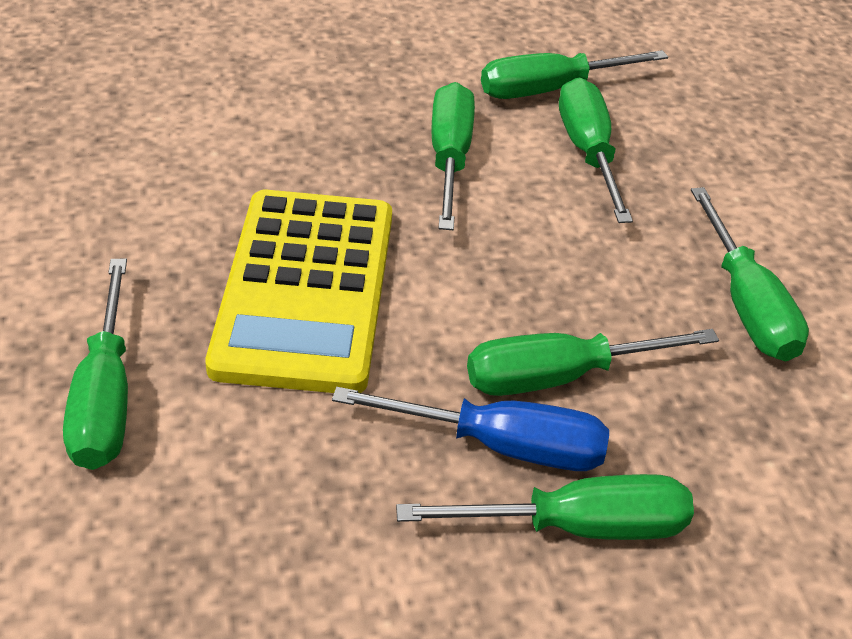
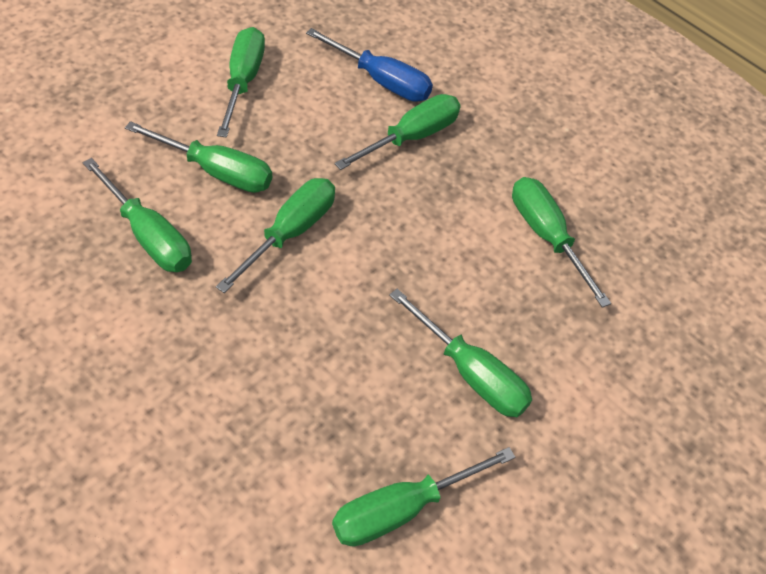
green screwdriver: 7 -> 8
yellow calculator: 1 -> 0

